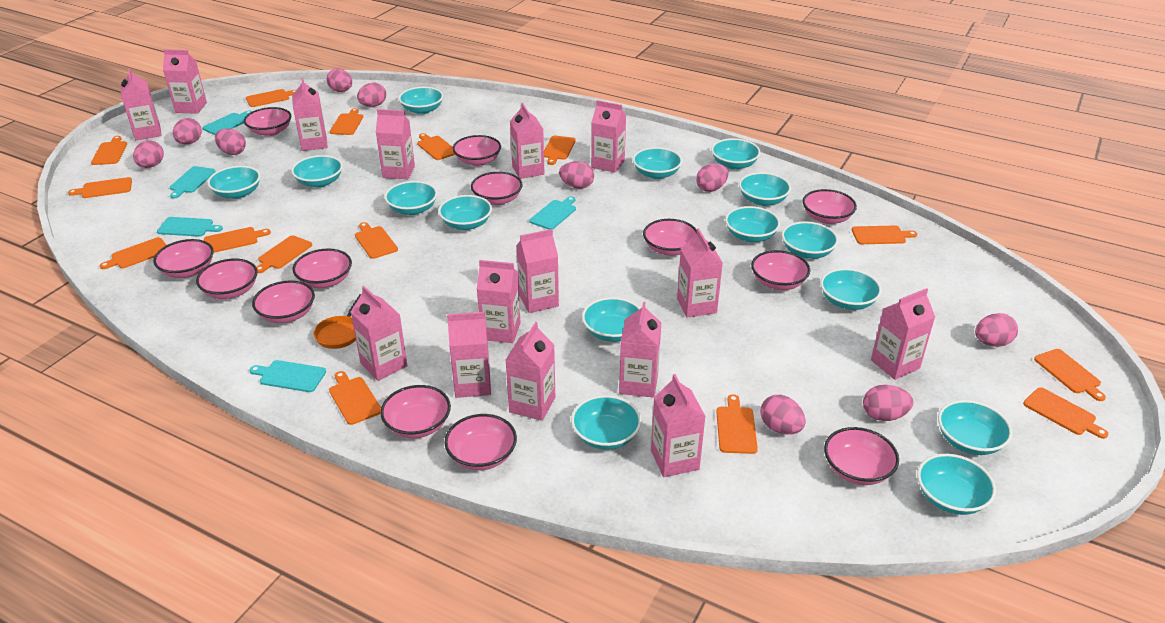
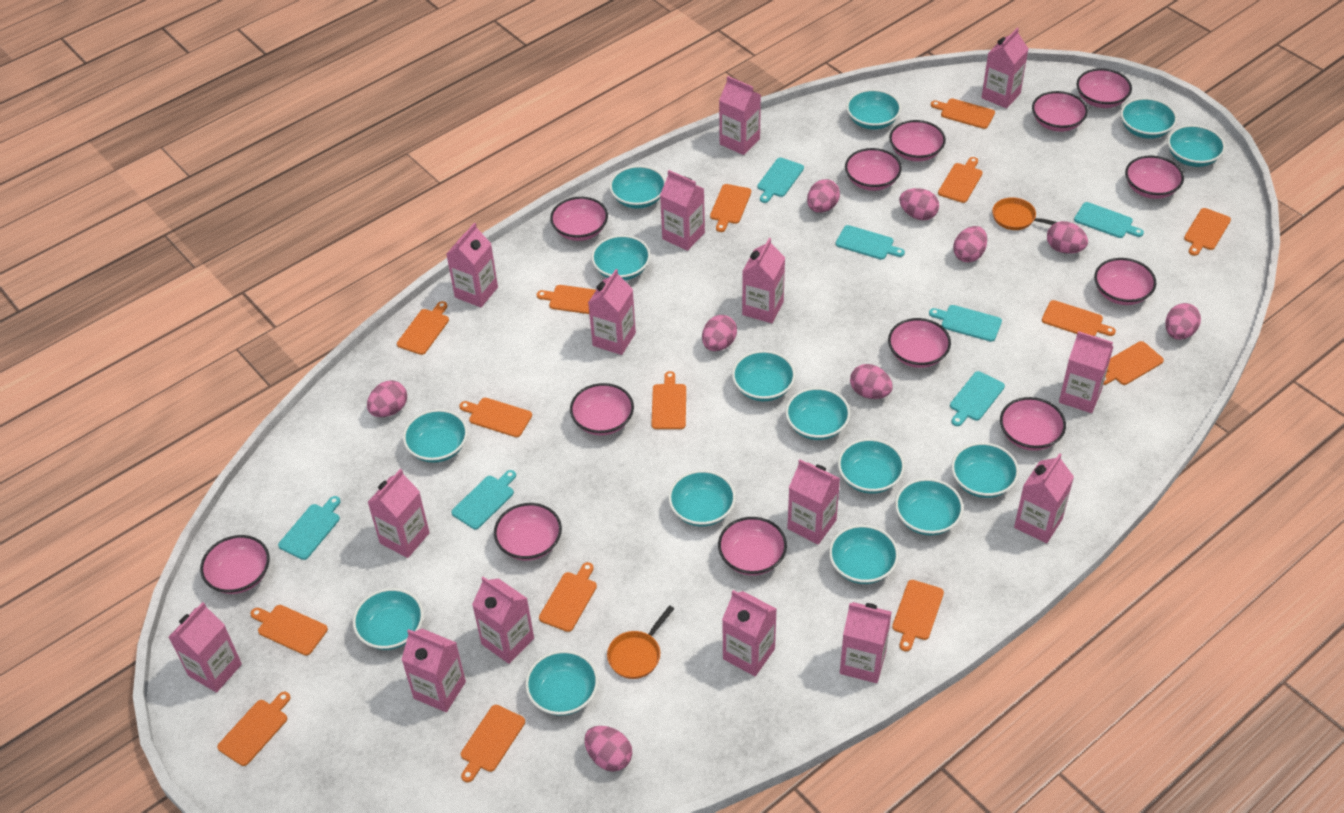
orange pan: 1 -> 2
pink egg: 10 -> 9
turquoise cutting board: 5 -> 7

